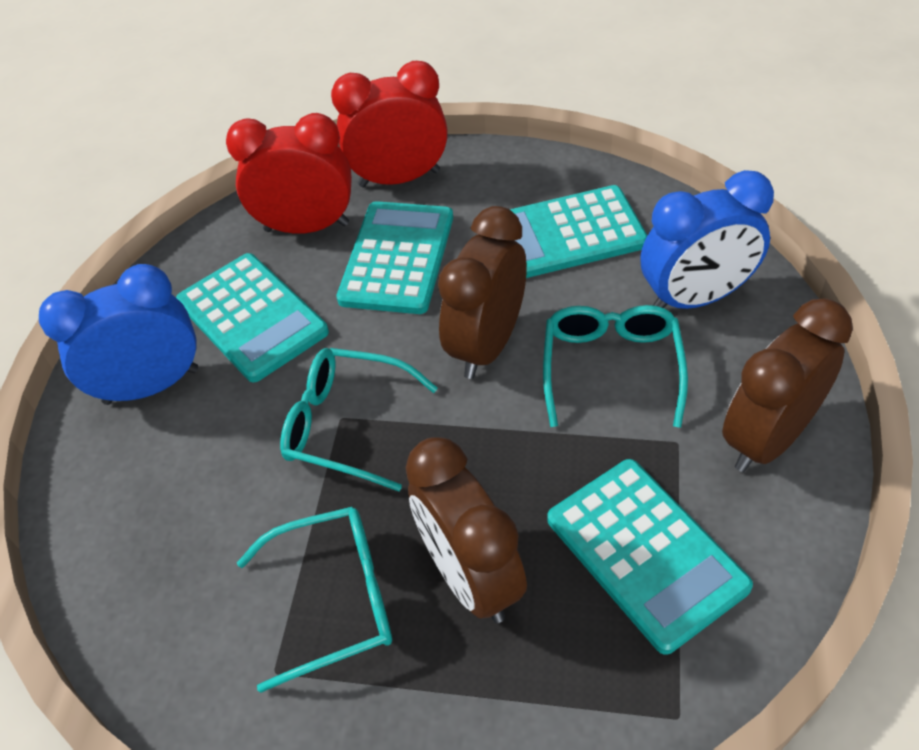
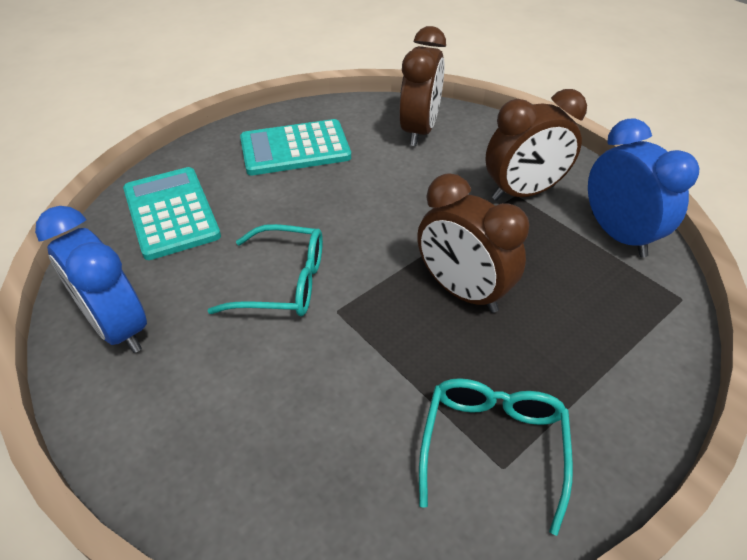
red clock: 2 -> 0
turquoise calculator: 4 -> 2
turquoise glasses: 3 -> 2

